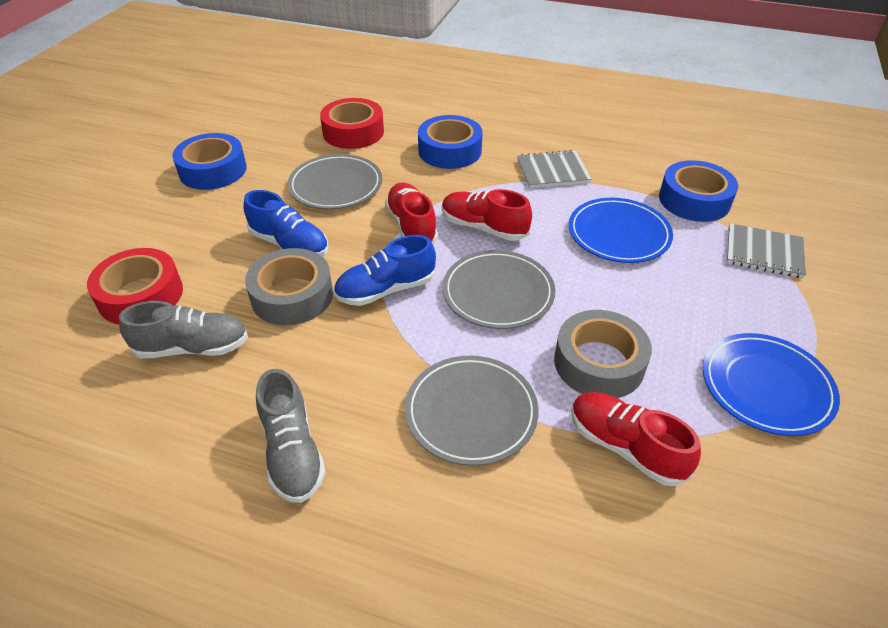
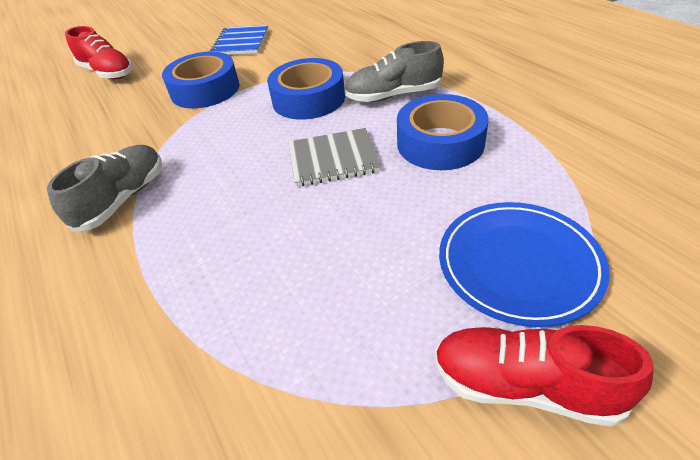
blue notebook: 0 -> 1
blue plate: 2 -> 1
blue shoe: 2 -> 0
grey notebook: 2 -> 1
grey plate: 3 -> 0
grey tape: 2 -> 0
red shoe: 3 -> 2
red tape: 2 -> 0

